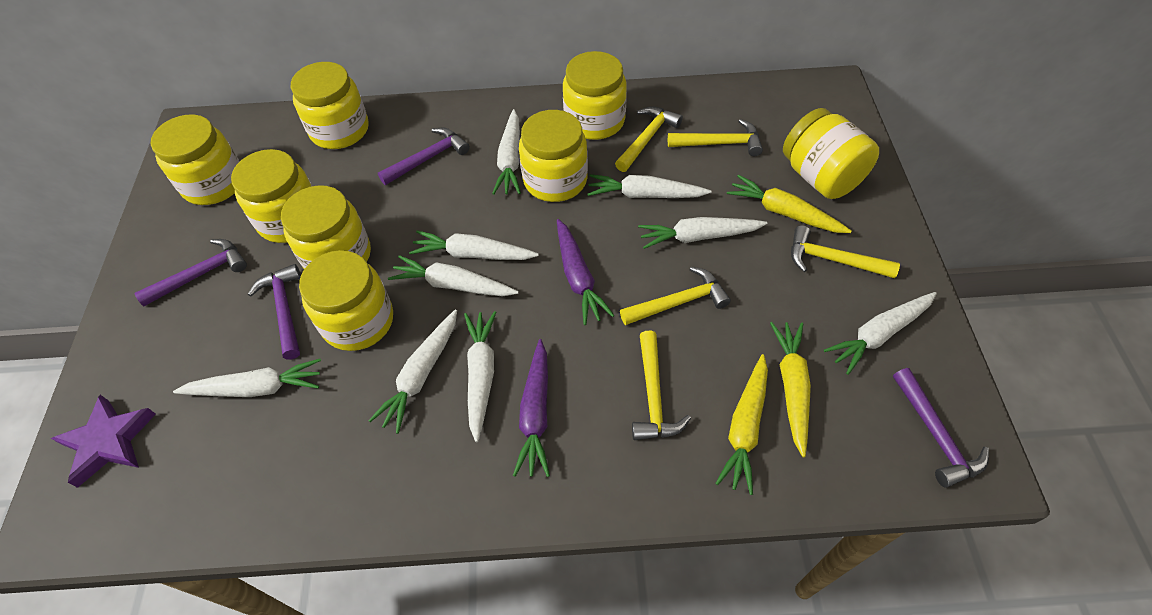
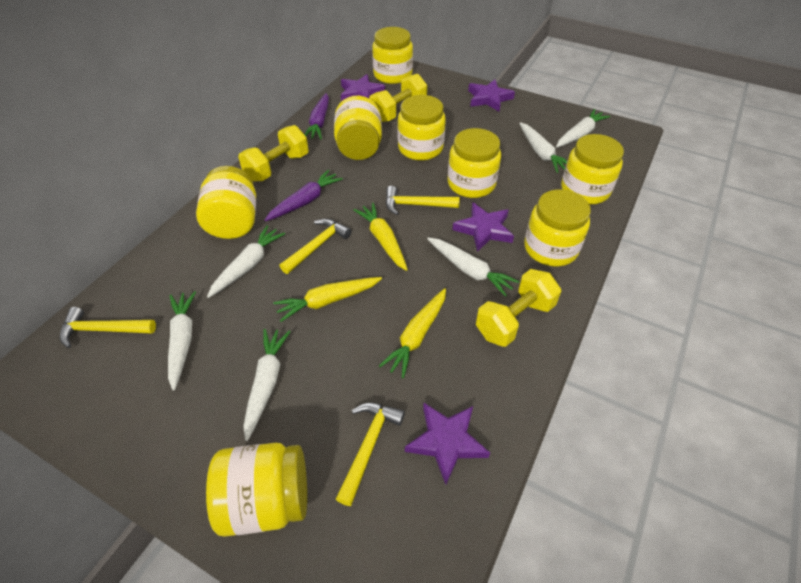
purple hammer: 4 -> 0
purple star: 1 -> 4
white carrot: 9 -> 6
yellow dumbbell: 0 -> 3
yellow hammer: 5 -> 4

